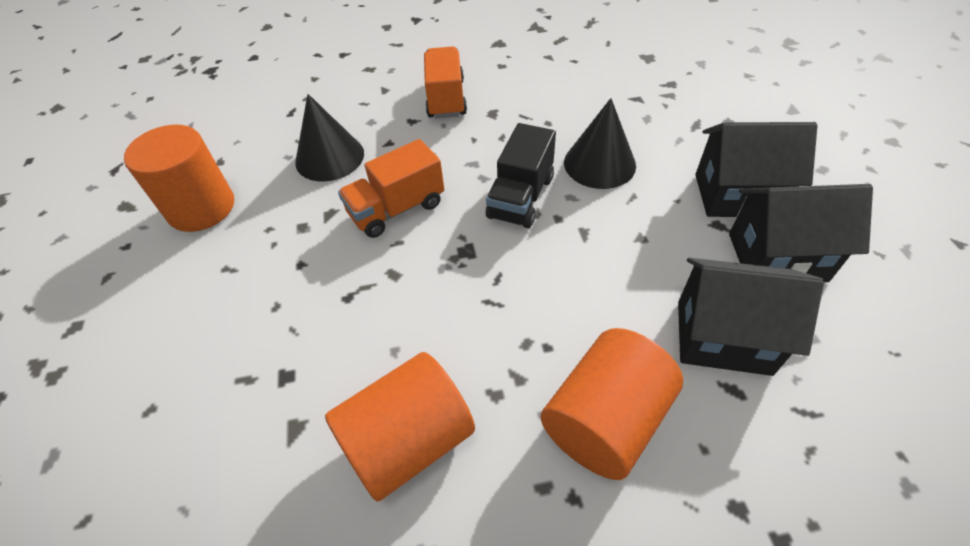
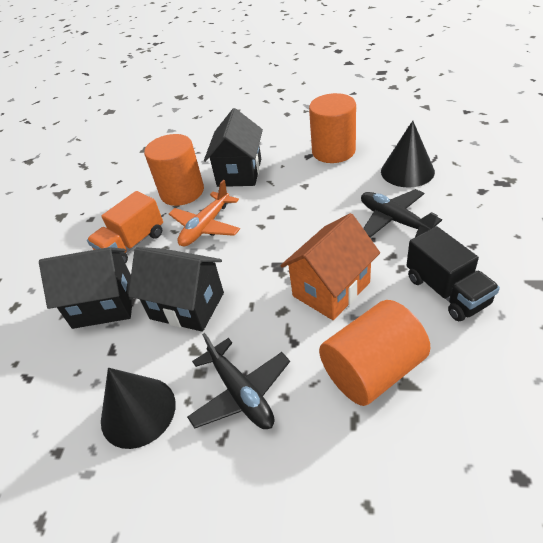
black plane: 0 -> 2
orange house: 0 -> 1
orange plane: 0 -> 1
orange truck: 2 -> 1

